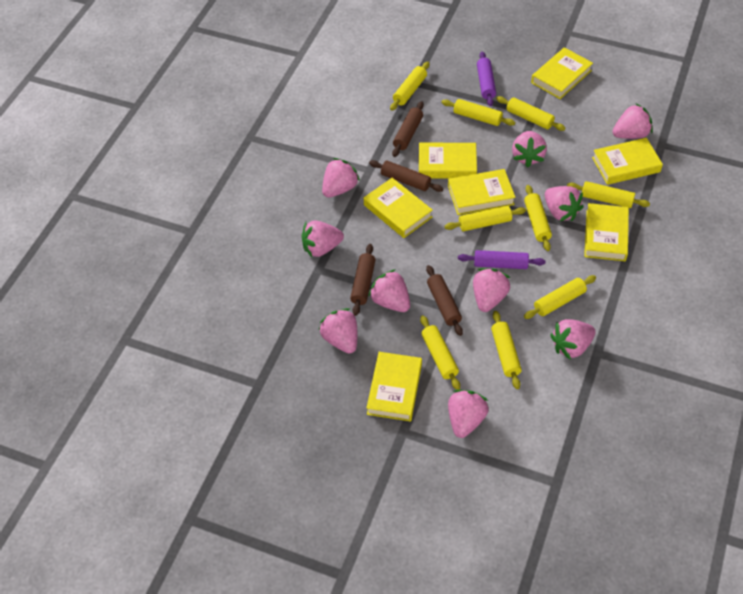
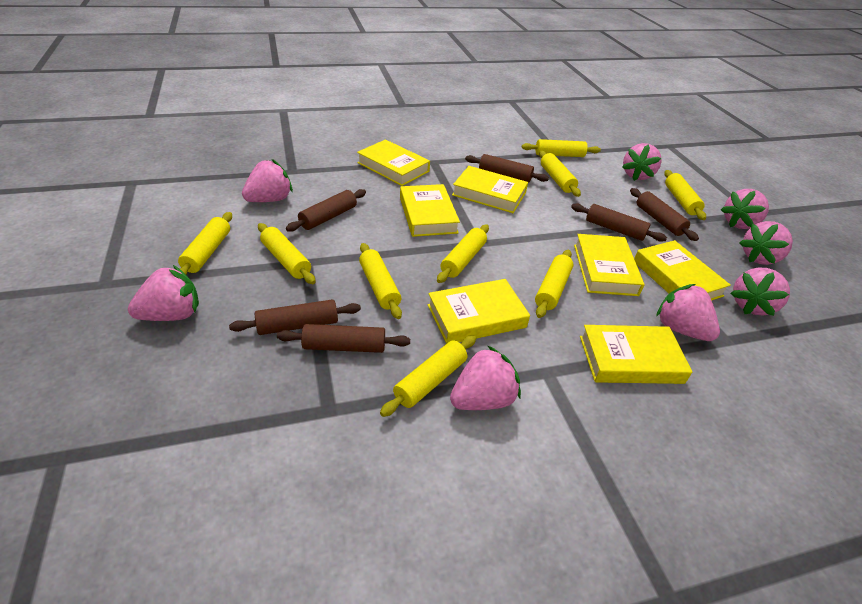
brown rolling pin: 4 -> 6
pink strawberry: 10 -> 8
purple rolling pin: 2 -> 0

